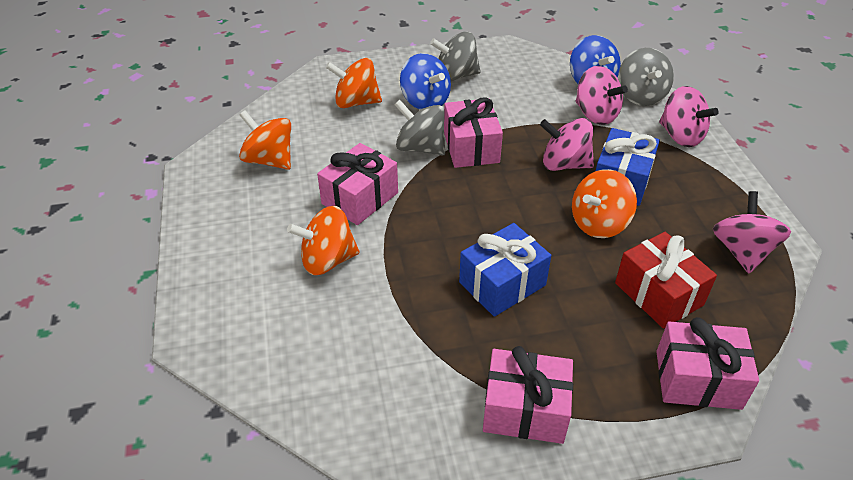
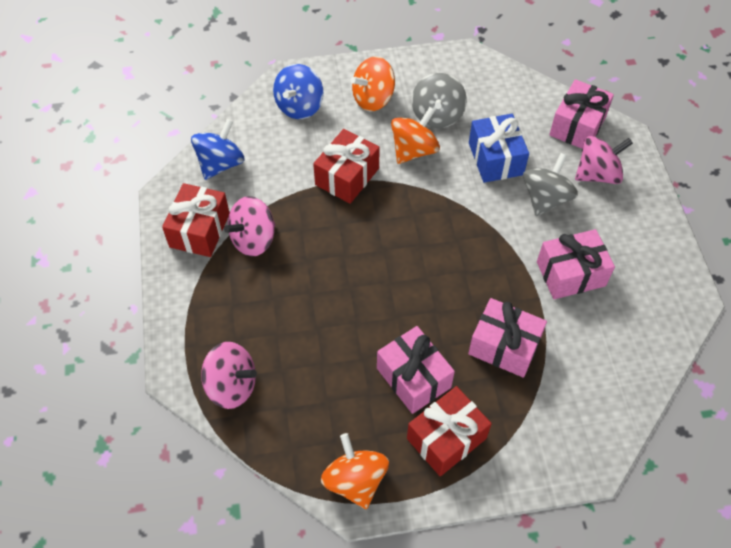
blue gift: 2 -> 1
grey spinning top: 3 -> 2
orange spinning top: 4 -> 3
pink spinning top: 4 -> 3
red gift: 1 -> 3

